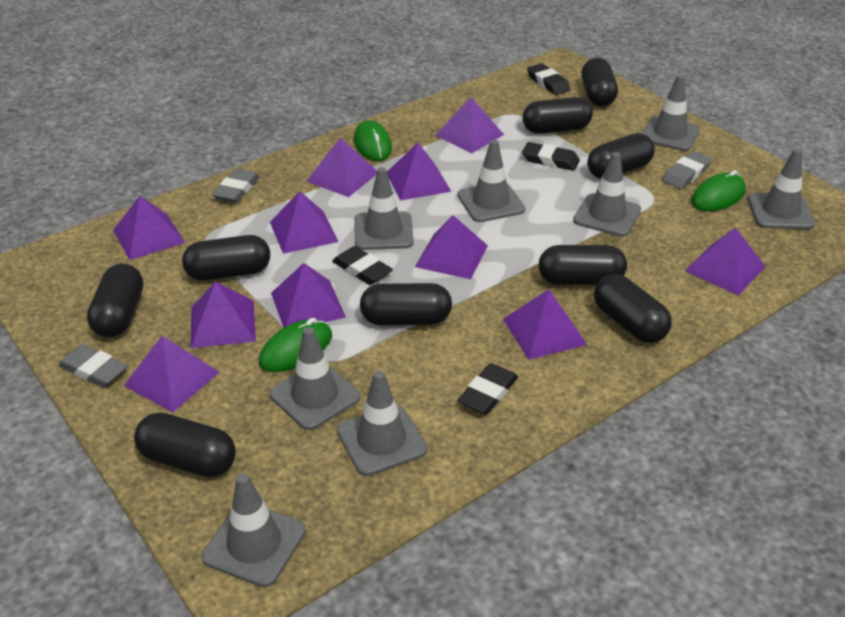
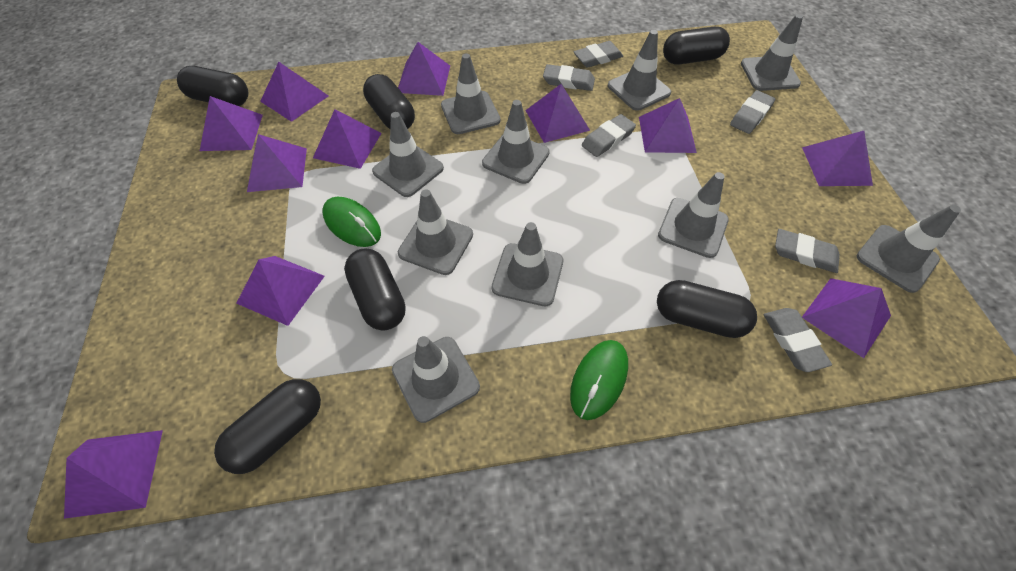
black capsule: 9 -> 6
black eraser: 4 -> 0
green mouse: 3 -> 2
grey eraser: 3 -> 6
grey traffic cone: 8 -> 10

